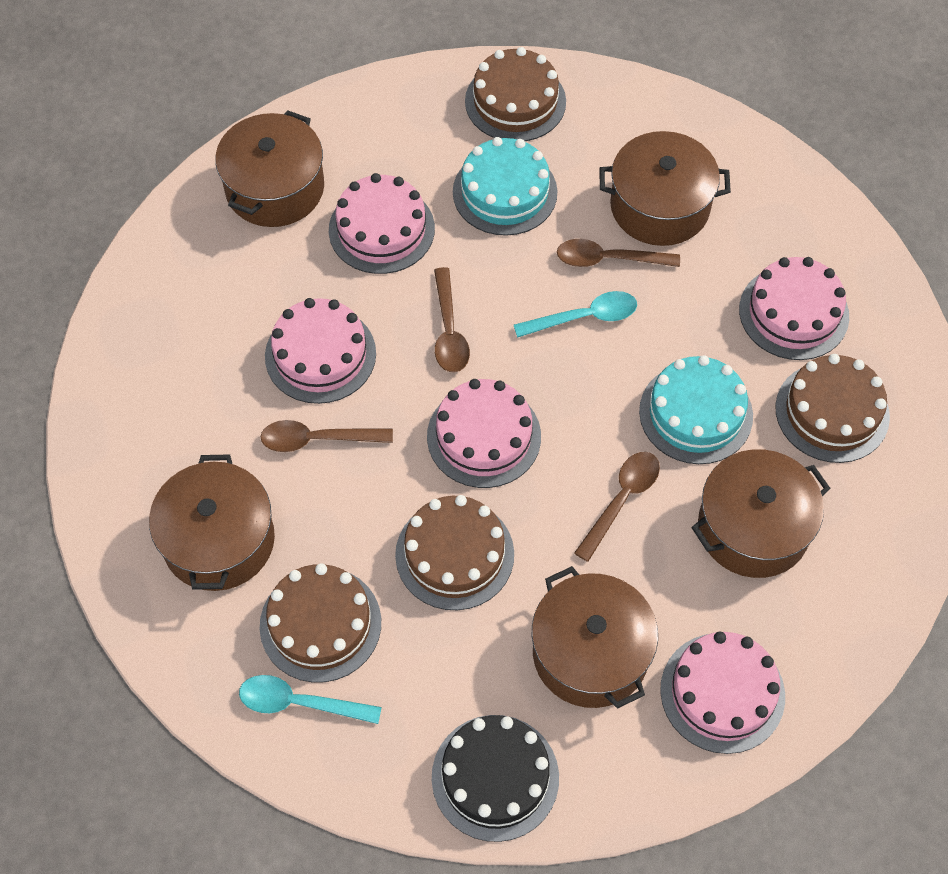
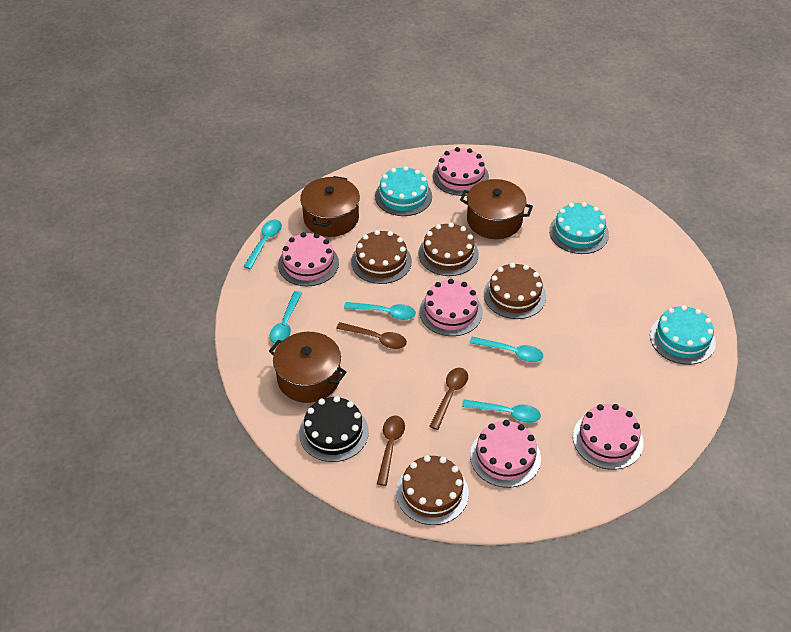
brown pot: 5 -> 3
brown spoon: 4 -> 3
turquoise cake: 2 -> 3
turquoise spoon: 2 -> 5

